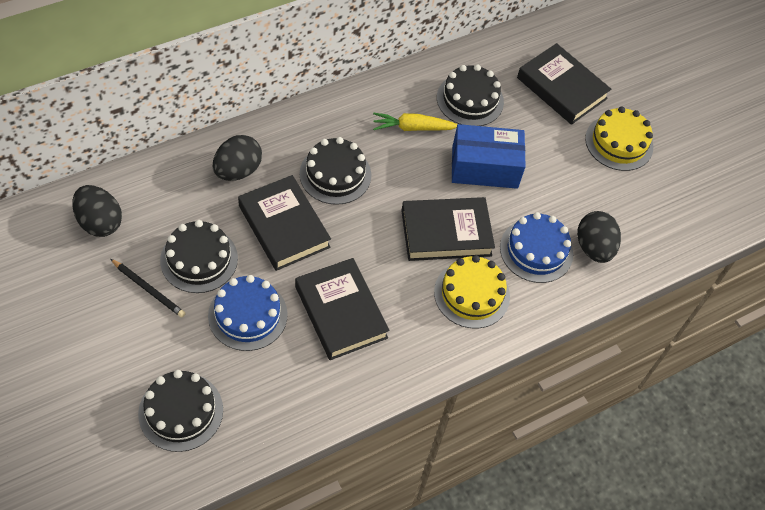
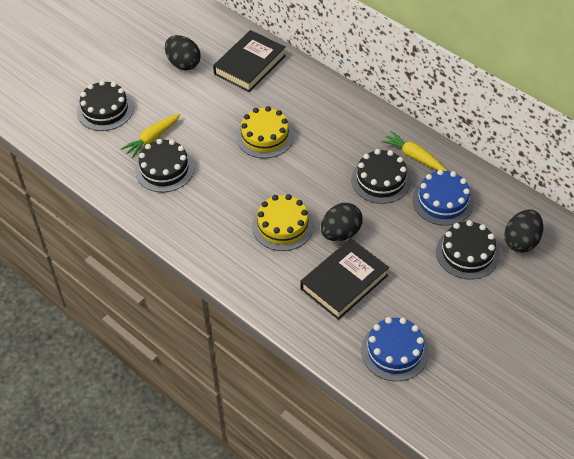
black book: 4 -> 2
black pencil: 1 -> 0
blue box: 1 -> 0
yellow carrot: 1 -> 2

